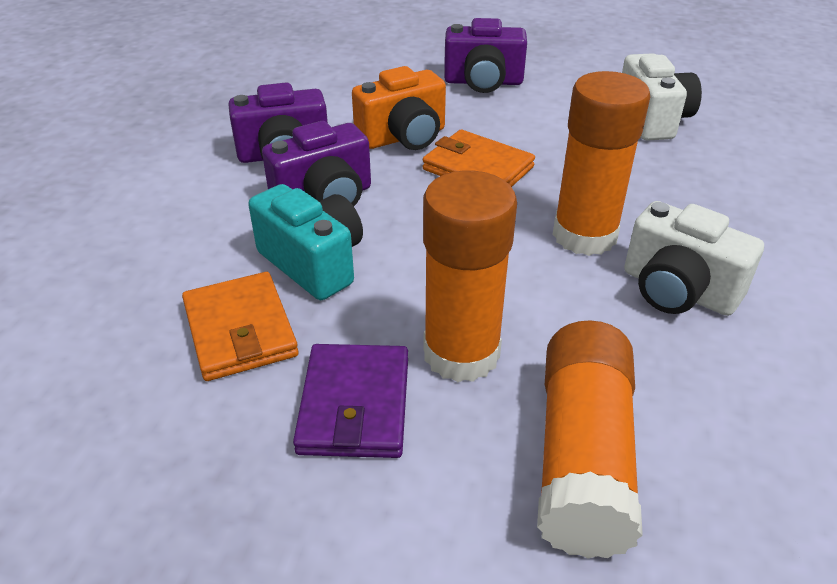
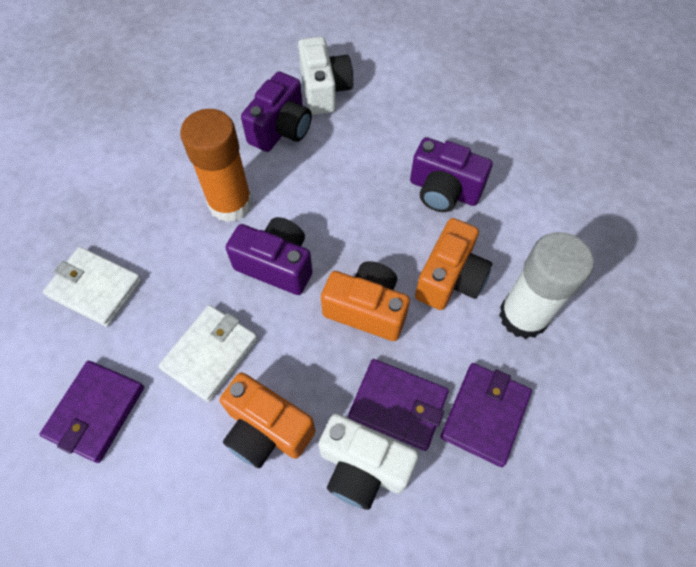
orange camera: 1 -> 3
orange glue stick: 3 -> 1
orange wallet: 2 -> 0
purple wallet: 1 -> 3
turquoise camera: 1 -> 0
white glue stick: 0 -> 1
white wallet: 0 -> 2

